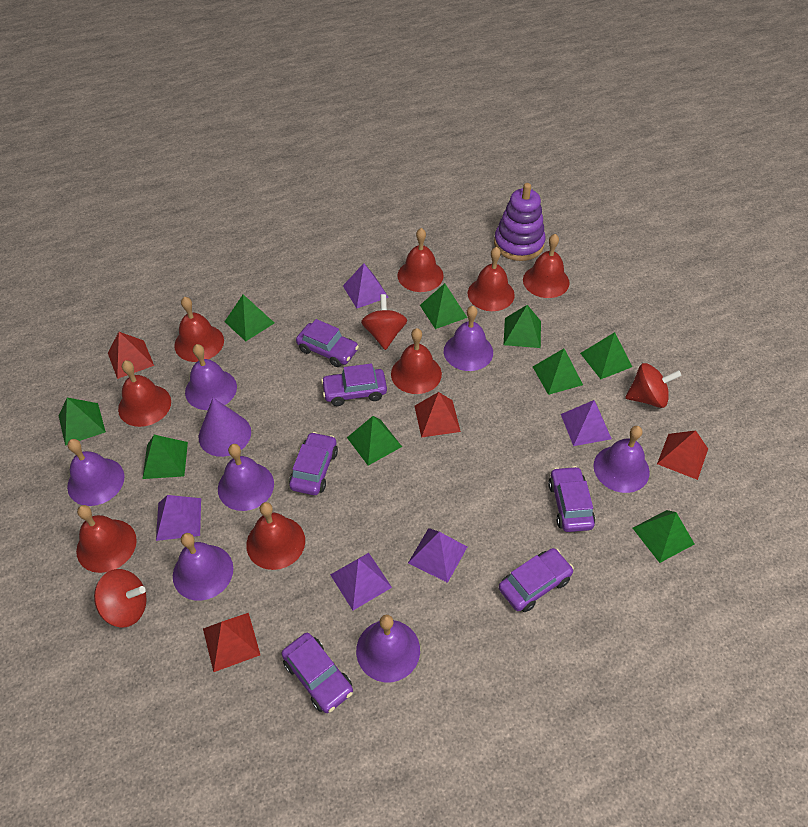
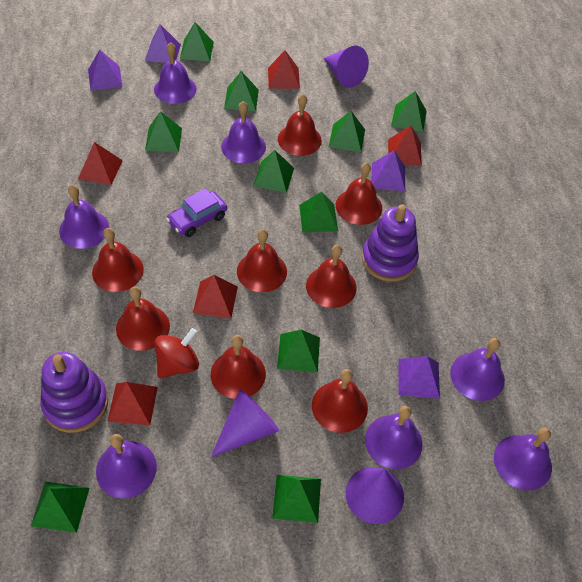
green pyramid: 9 -> 10
purple car: 6 -> 1
purple cone: 1 -> 3
purple pyramid: 5 -> 4
purple stacking toy: 1 -> 2
red pyramid: 4 -> 5
red spinning top: 3 -> 1

